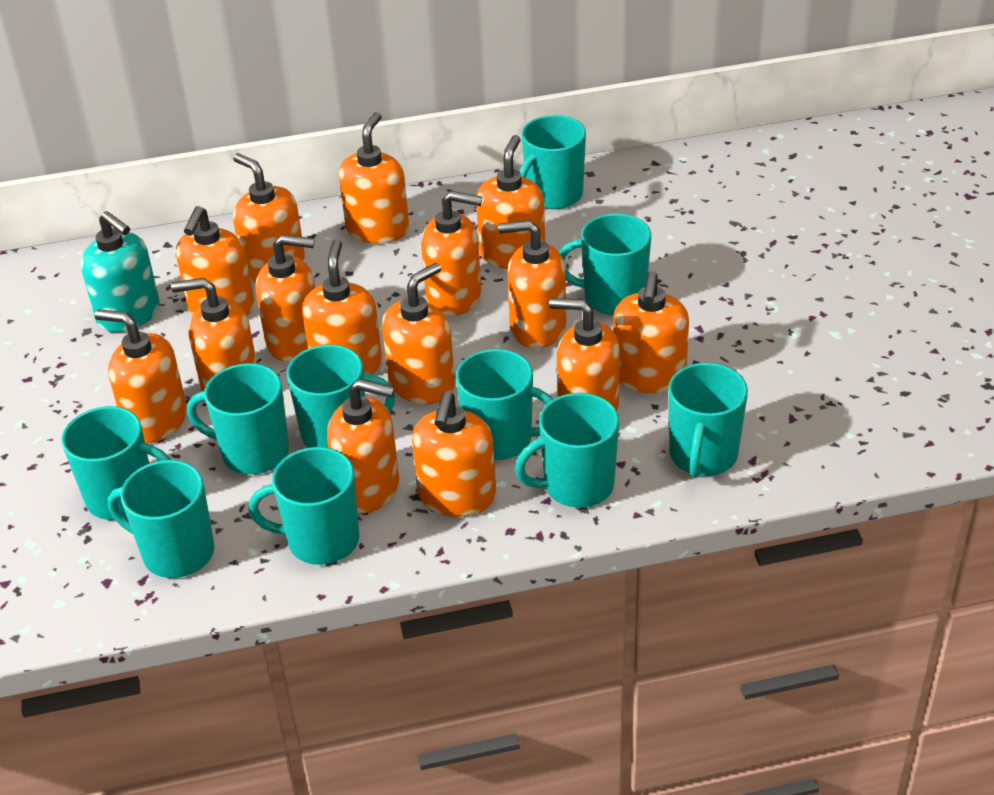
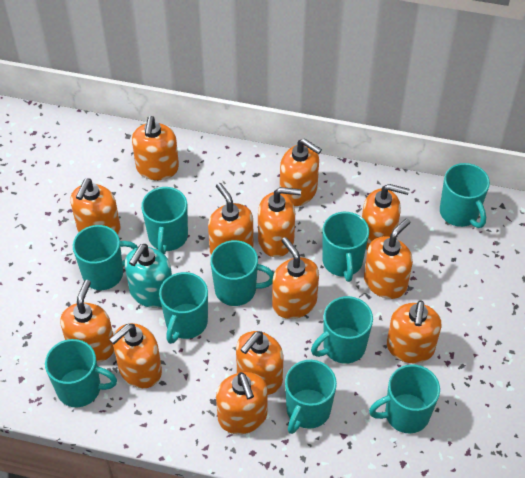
orange soap dispenser: 15 -> 13

